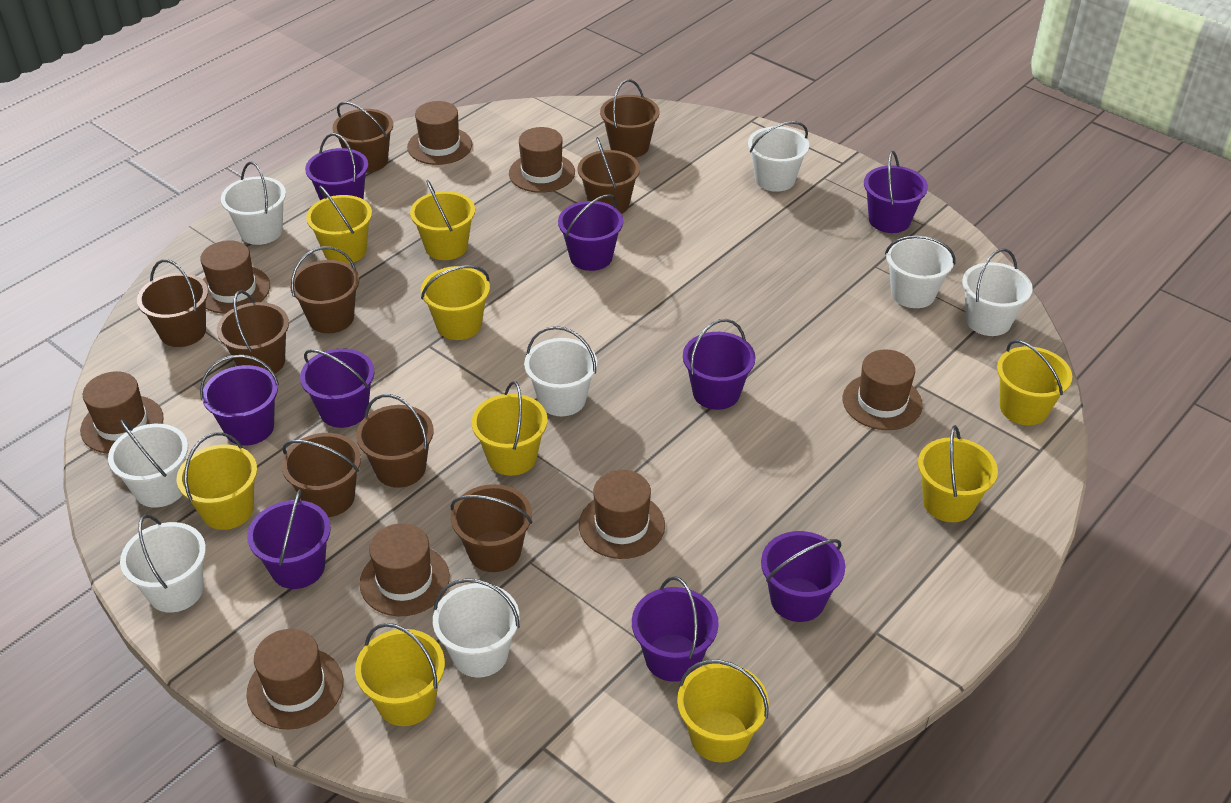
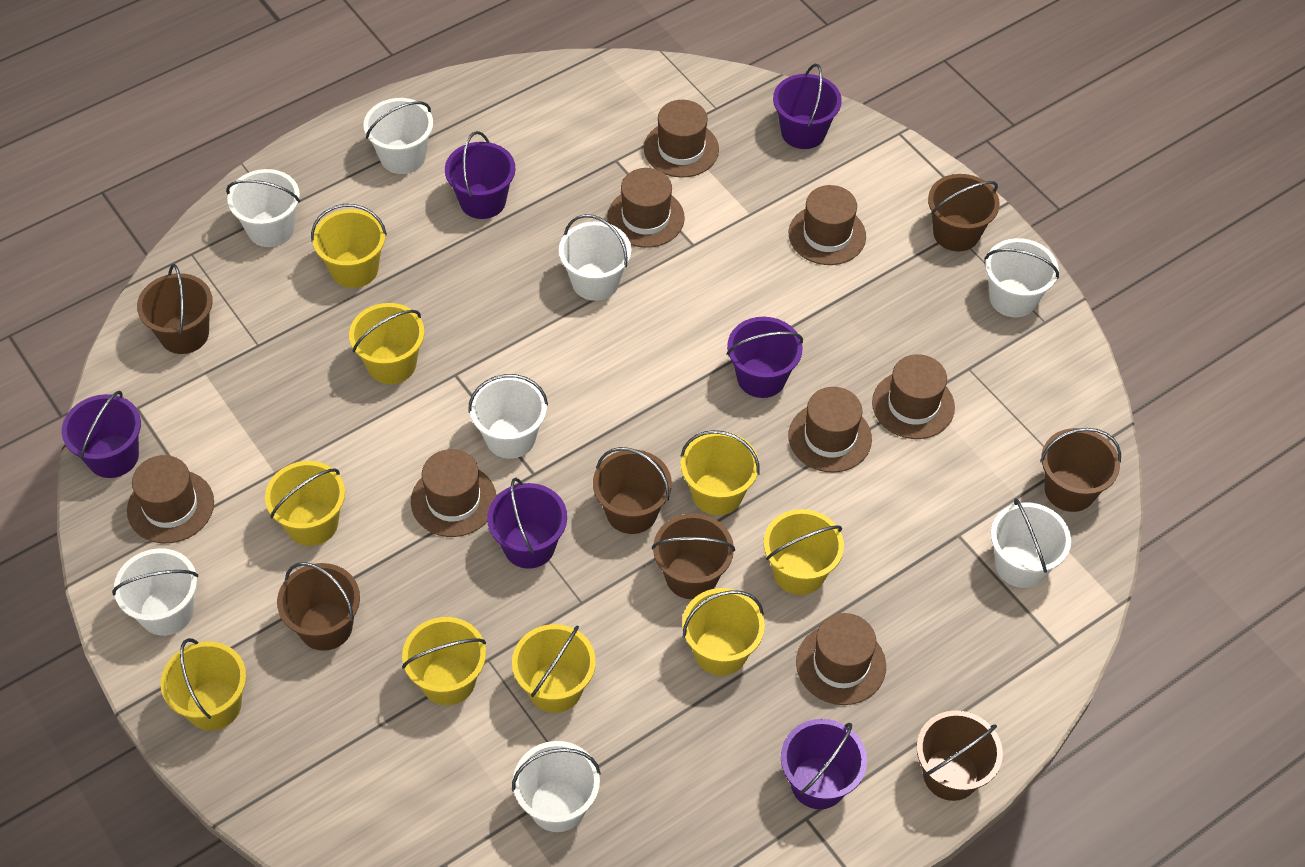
brown bucket: 9 -> 7
purple bucket: 9 -> 6

